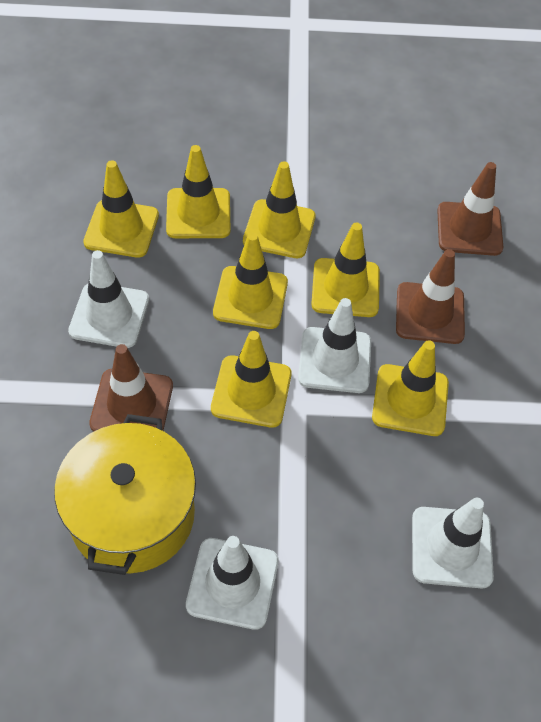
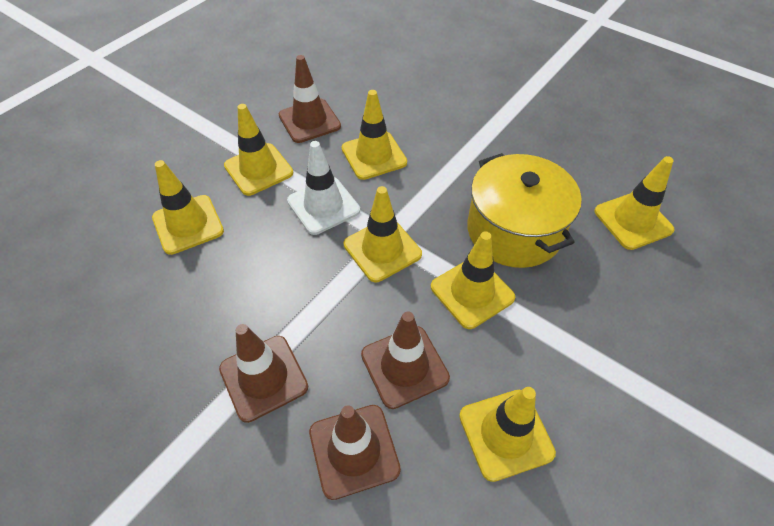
brown traffic cone: 3 -> 4
white traffic cone: 4 -> 1

